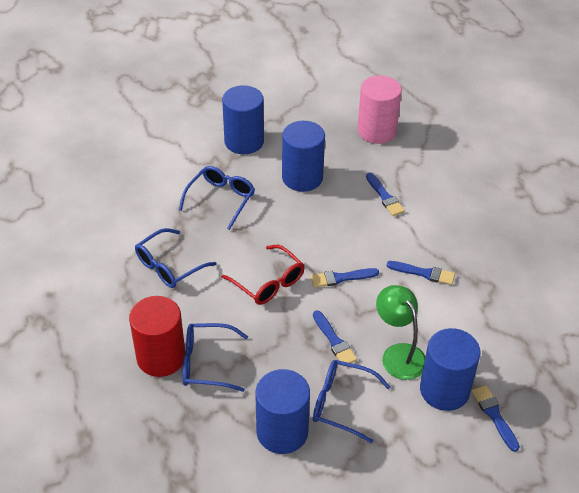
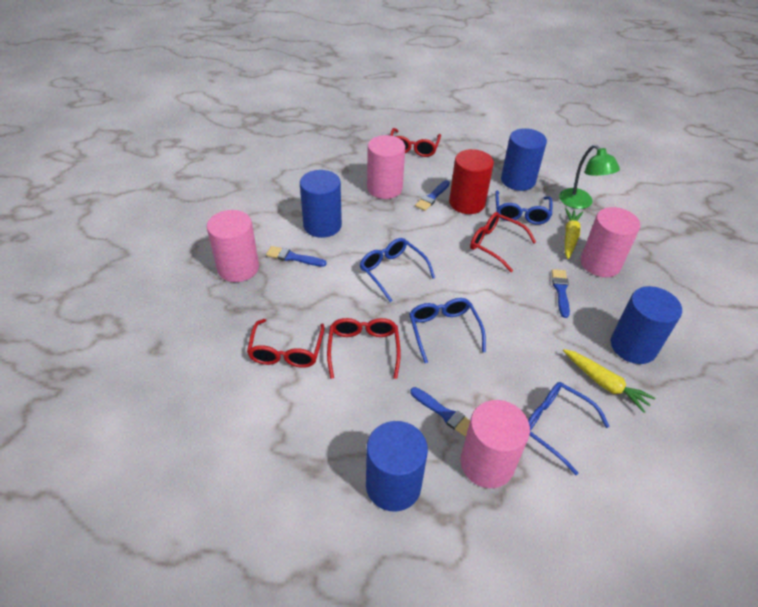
blue brush: 5 -> 4
pink cylinder: 1 -> 4
red glasses: 1 -> 4
yellow carrot: 0 -> 2

